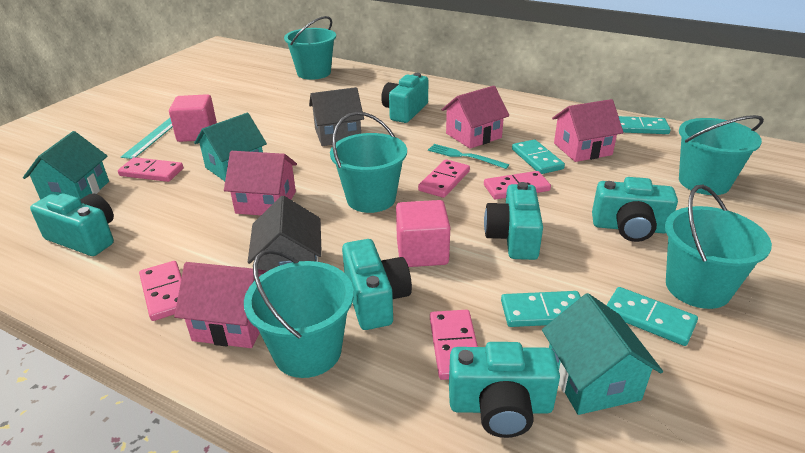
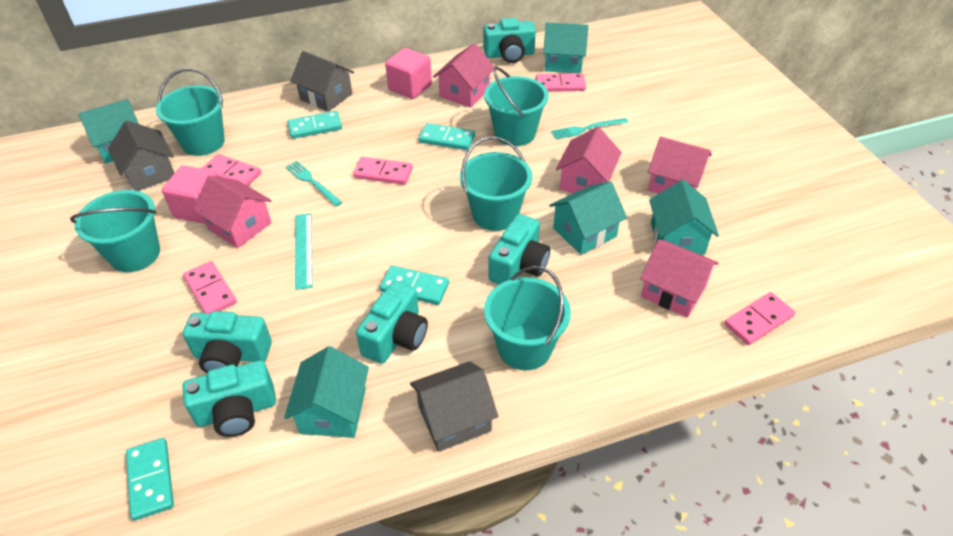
grey house: 2 -> 3
pink house: 4 -> 5
turquoise camera: 6 -> 5
turquoise fork: 1 -> 2
turquoise house: 3 -> 5

